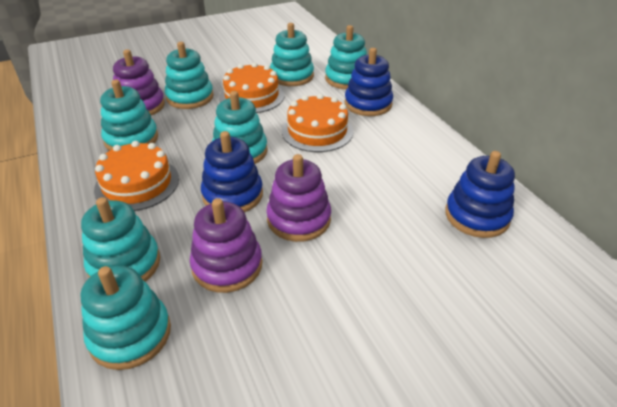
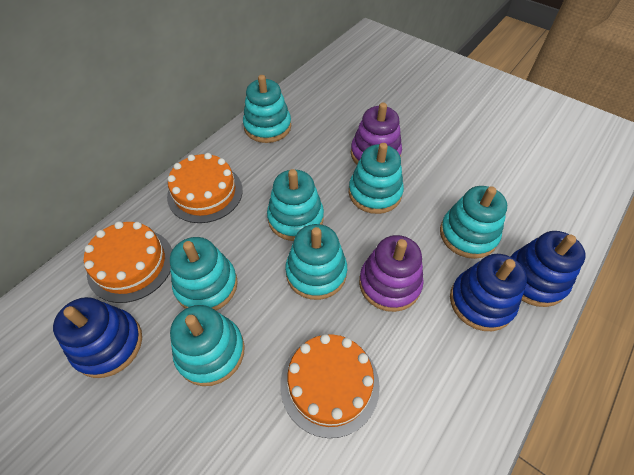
purple stacking toy: 3 -> 2

